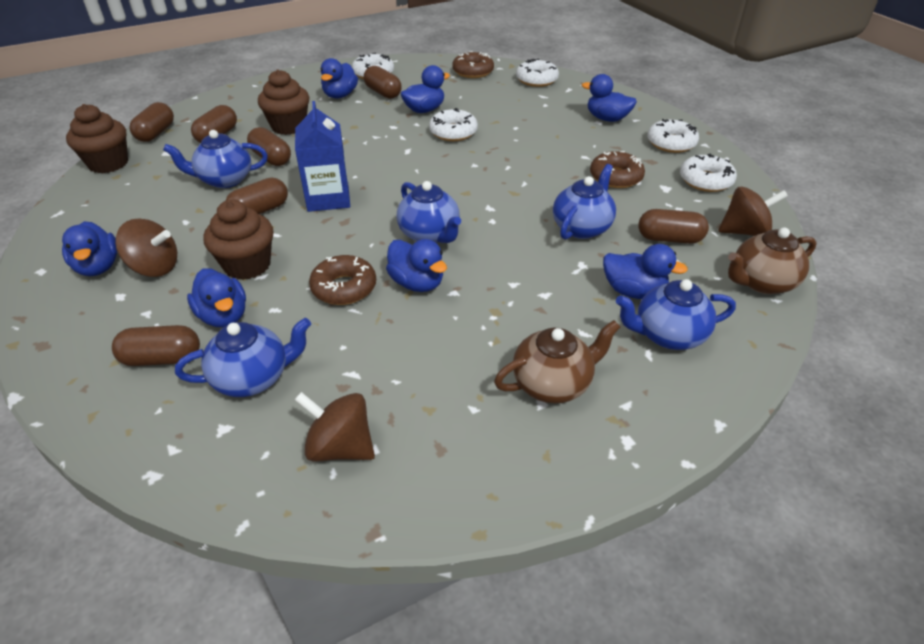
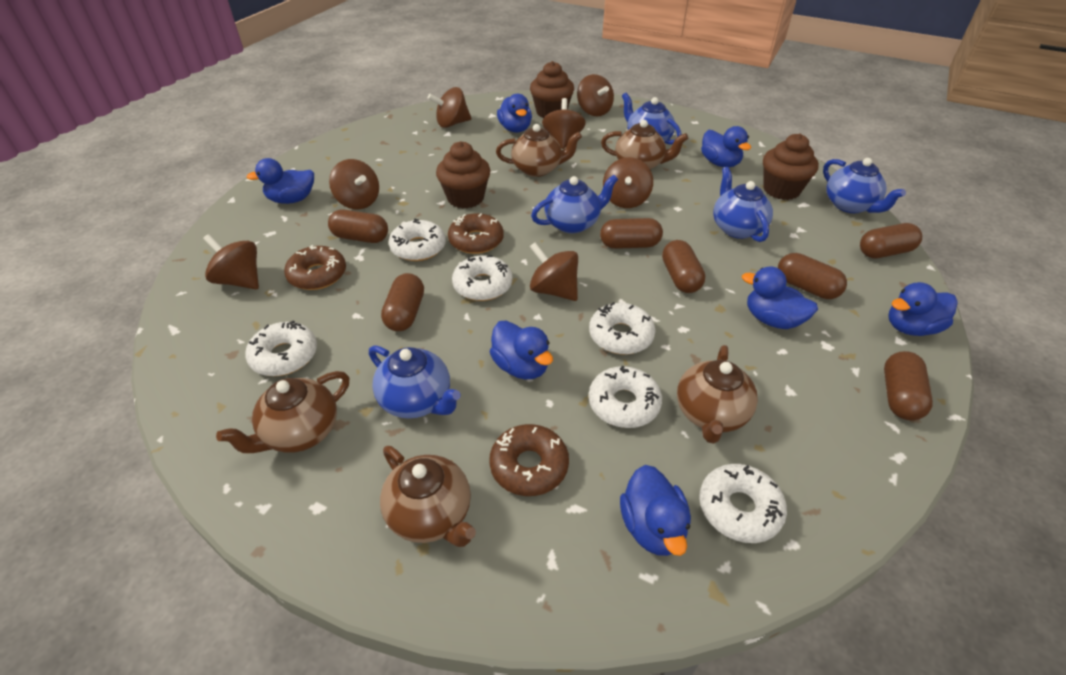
blue carton: 1 -> 0
brown spinning top: 3 -> 7
brown teapot: 2 -> 5
white donut: 5 -> 6

